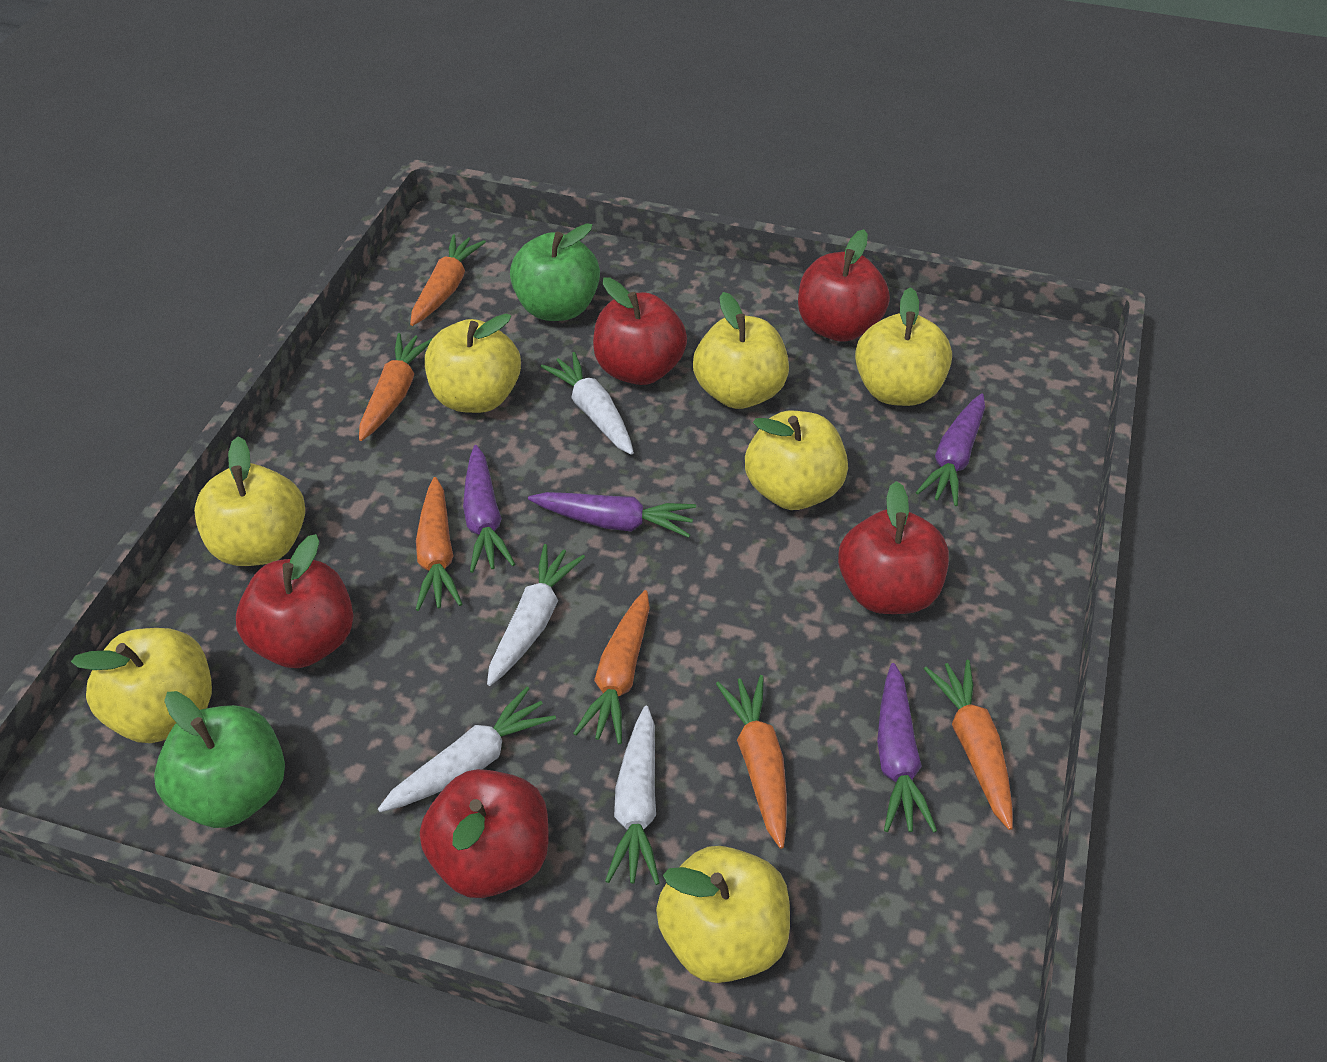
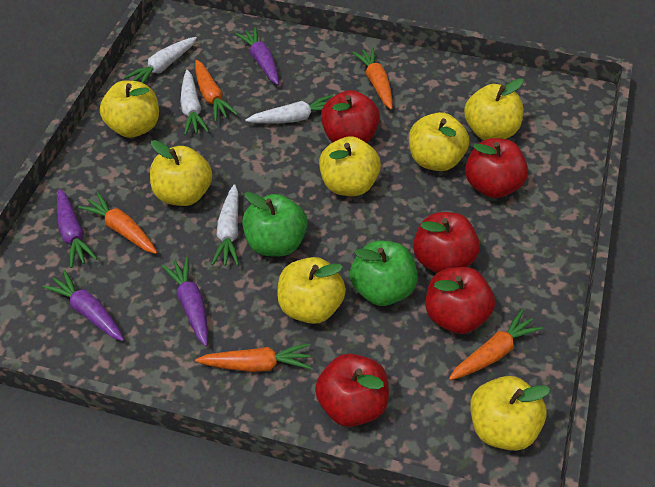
orange carrot: 6 -> 5

